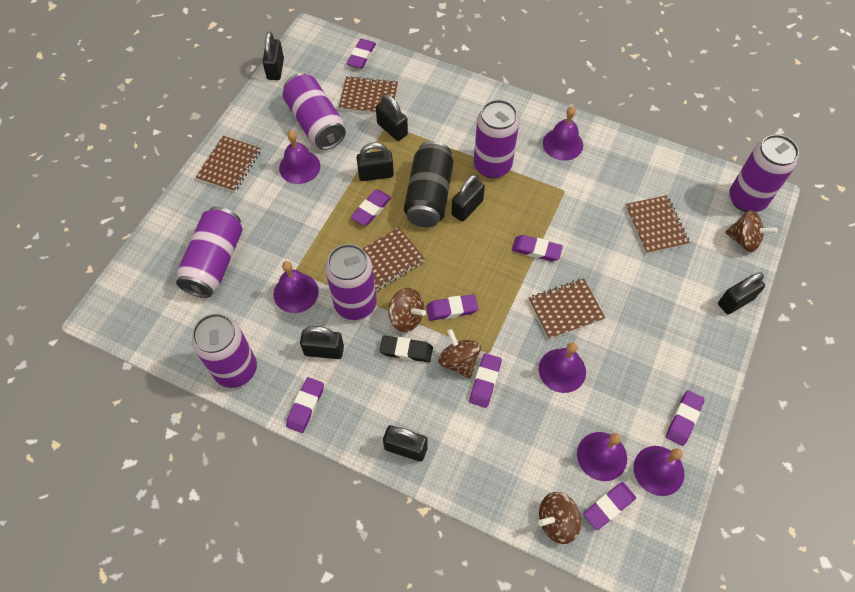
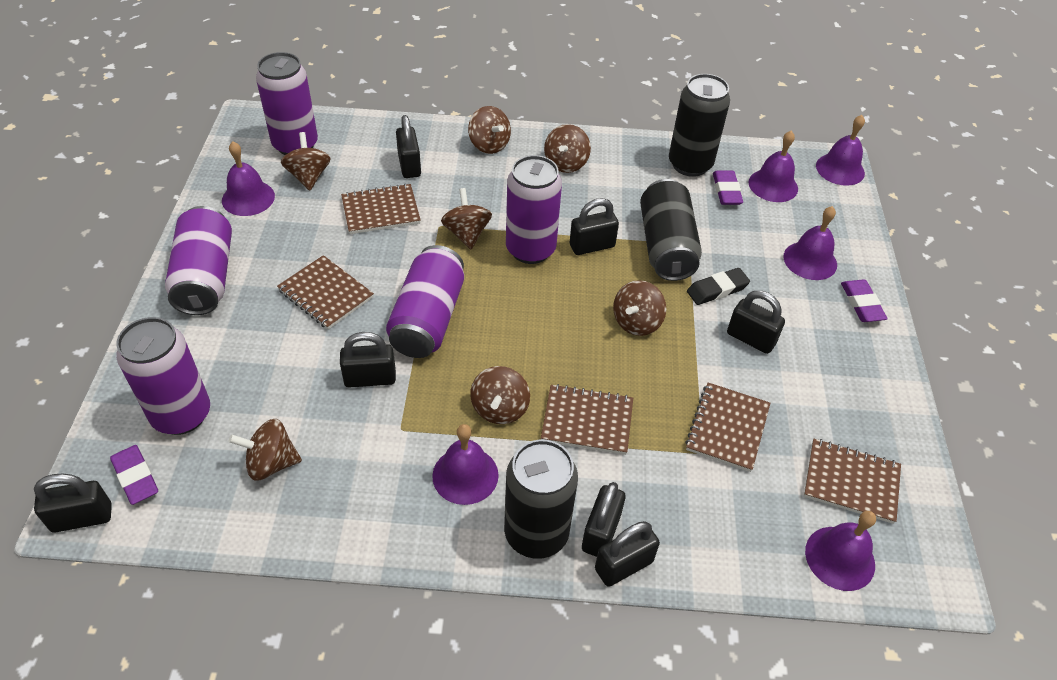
black can: 1 -> 3
brown spinning top: 4 -> 7
purple can: 6 -> 5
purple eraser: 8 -> 3

